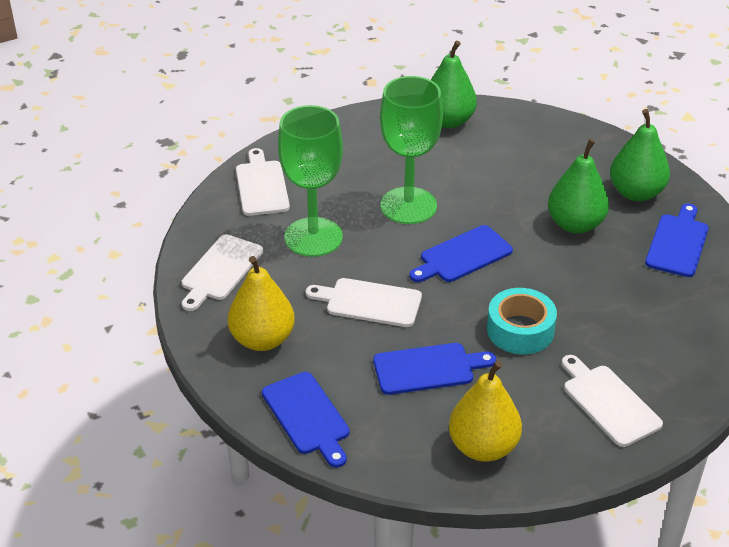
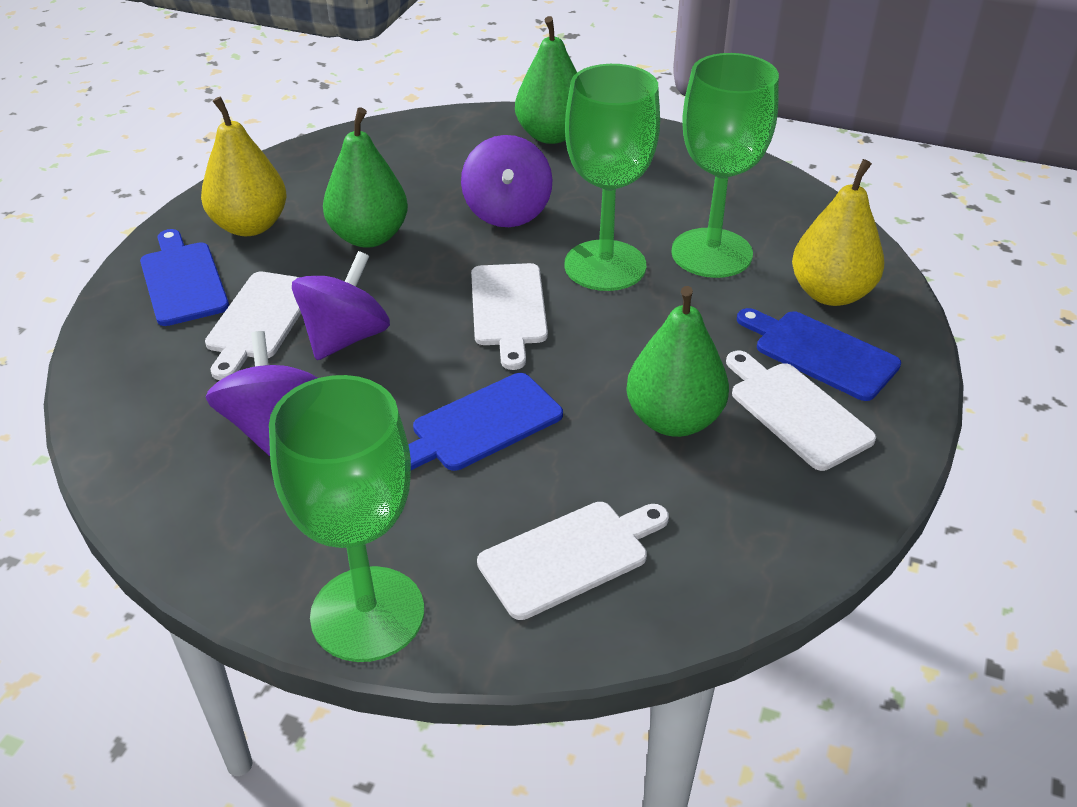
blue cutting board: 4 -> 3
green goblet: 2 -> 3
purple spinning top: 0 -> 3
turquoise tape: 1 -> 0

